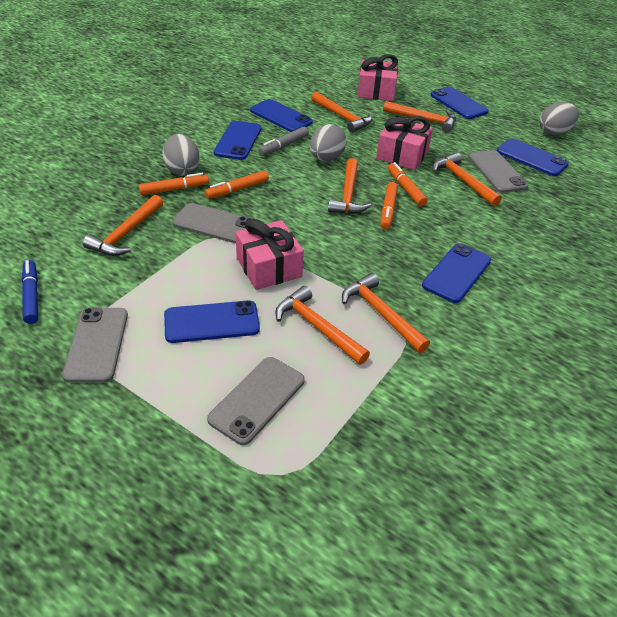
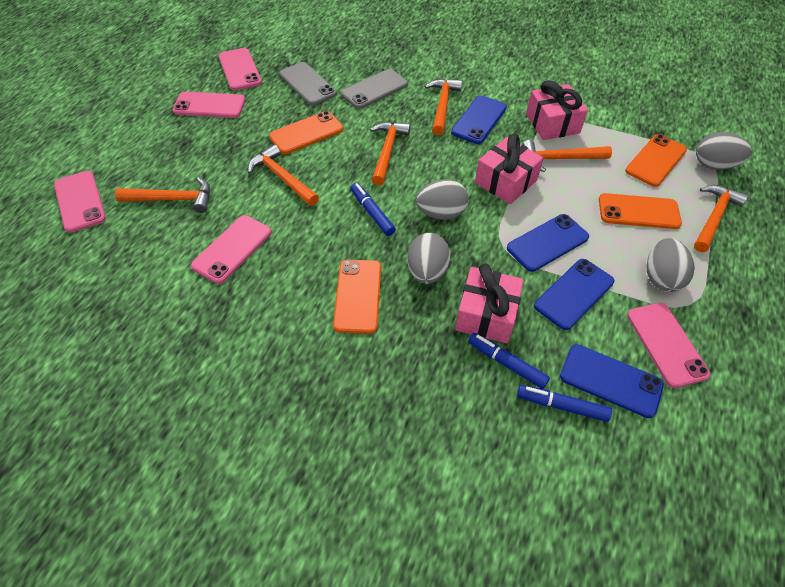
blue marker: 1 -> 3
blue phone: 6 -> 4
grey egg: 3 -> 4
grey marker: 1 -> 0
grey phone: 4 -> 2
orange hammer: 7 -> 6
orange marker: 4 -> 0
orange phone: 0 -> 4
pink phone: 0 -> 5

